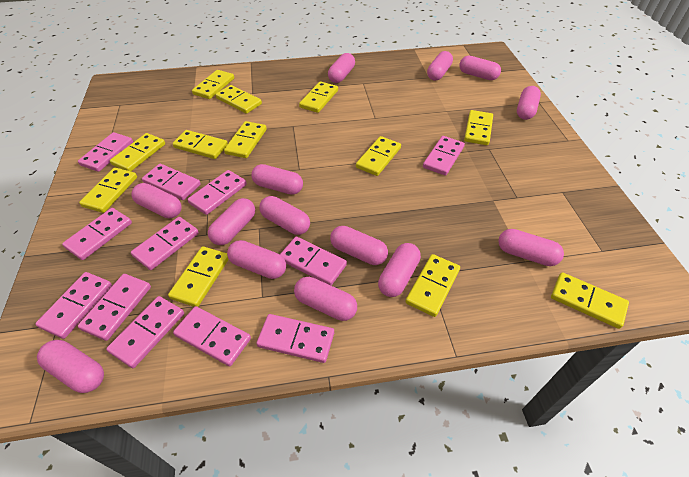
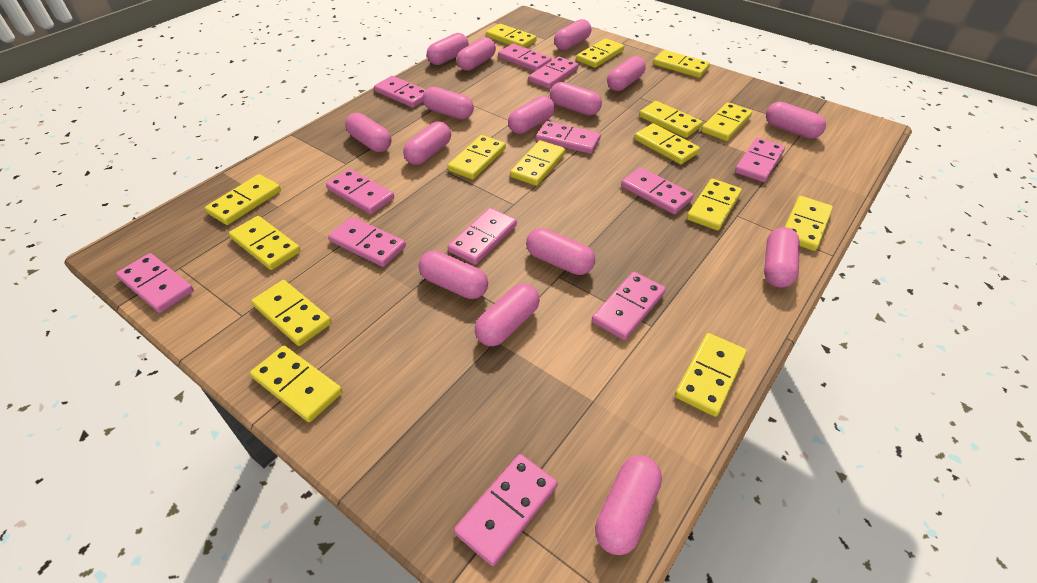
pink capsule: 14 -> 15
yellow domino: 12 -> 15

